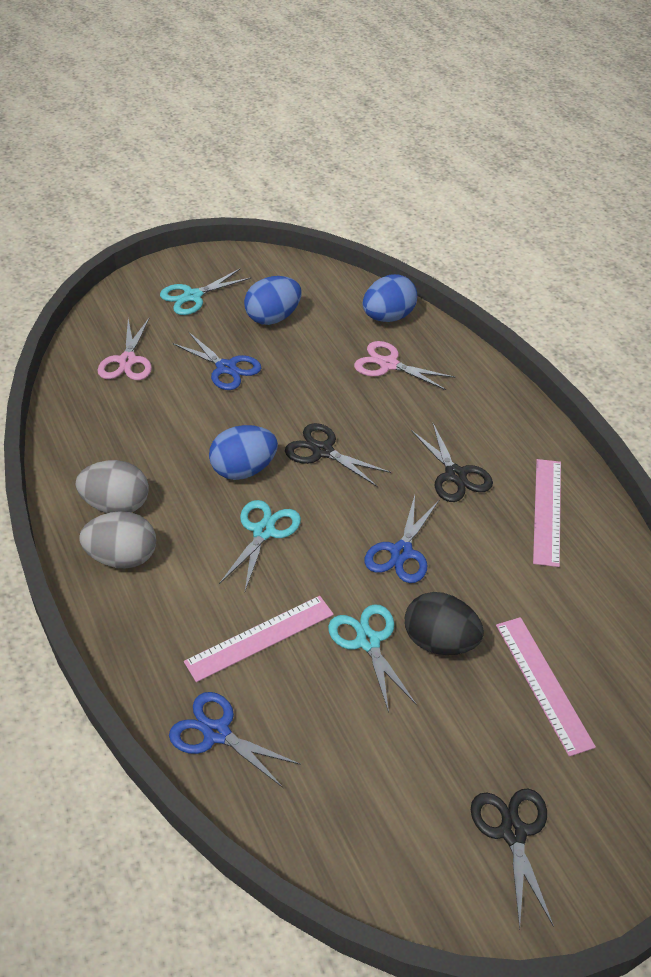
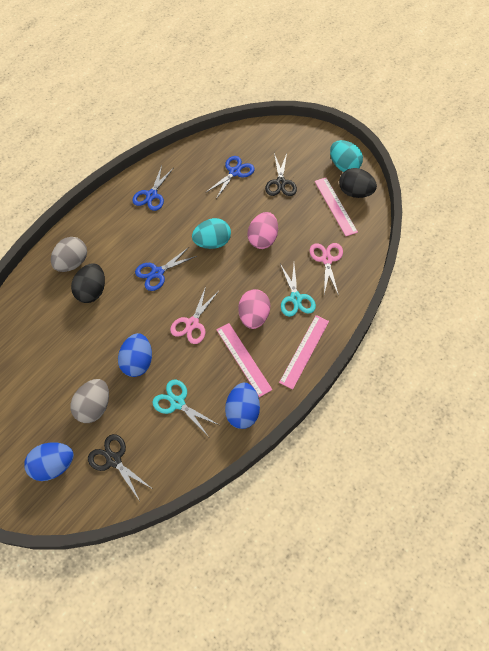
black egg: 1 -> 2
black scissors: 3 -> 2
pink egg: 0 -> 2
turquoise egg: 0 -> 2
turquoise scissors: 3 -> 2

